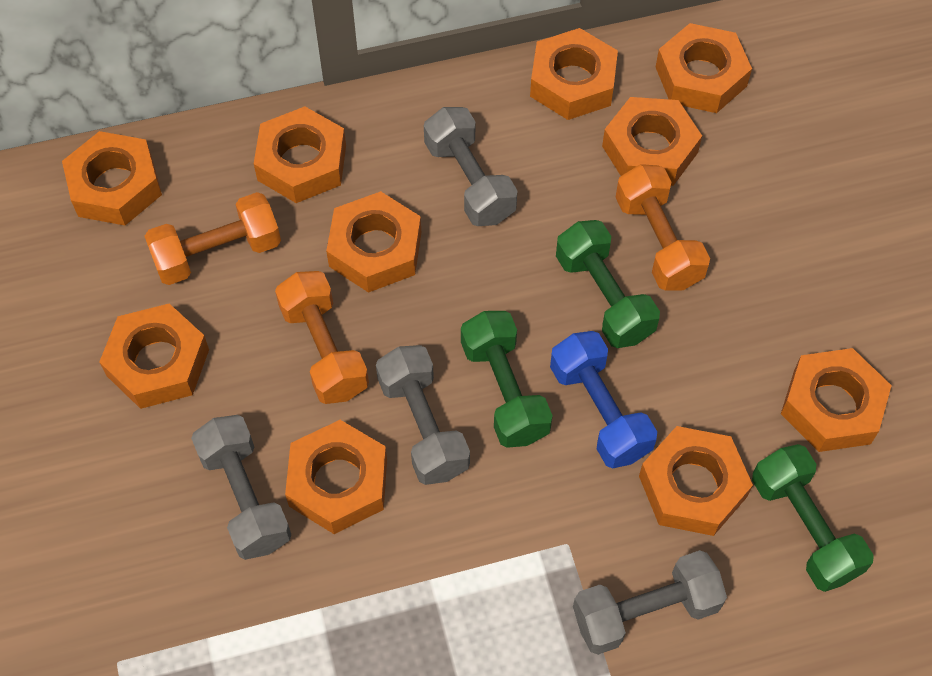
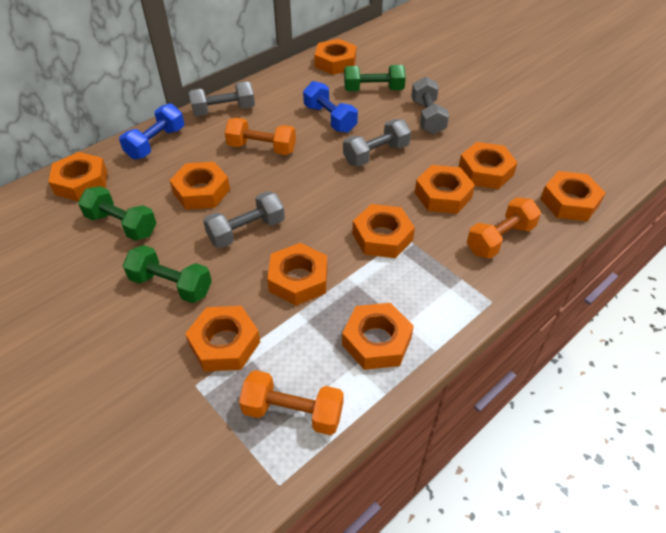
blue dumbbell: 1 -> 2

